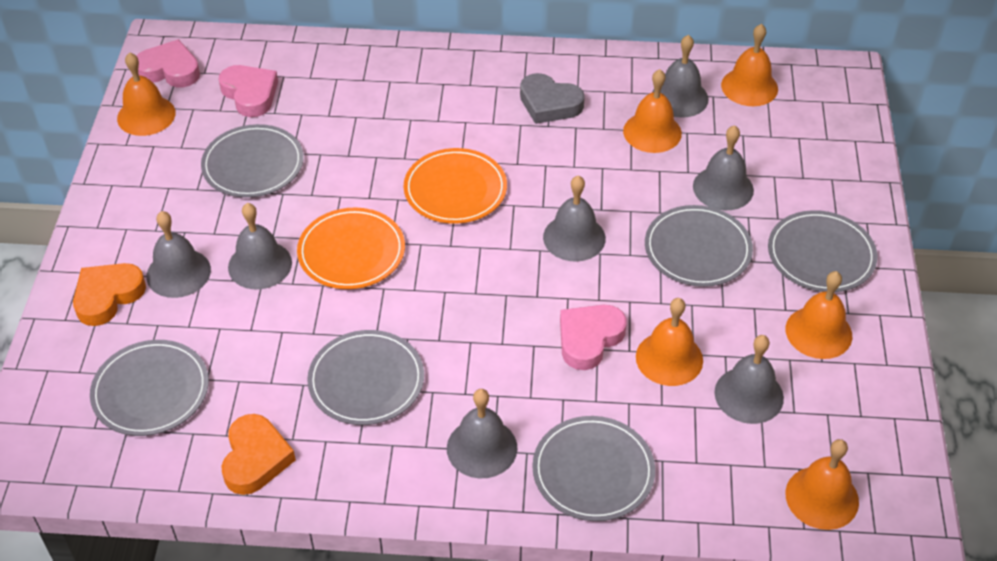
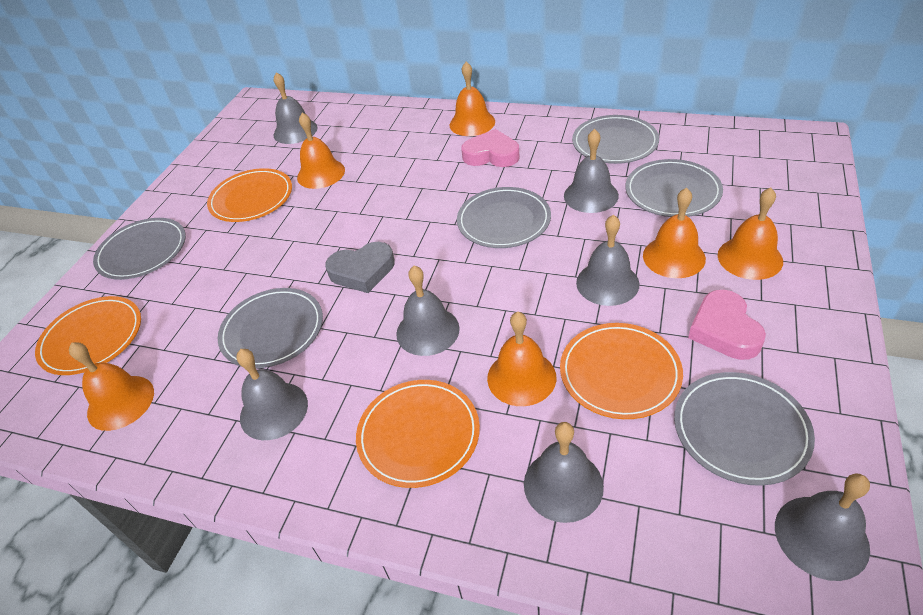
orange heart: 2 -> 0
orange plate: 2 -> 4
pink heart: 3 -> 2

